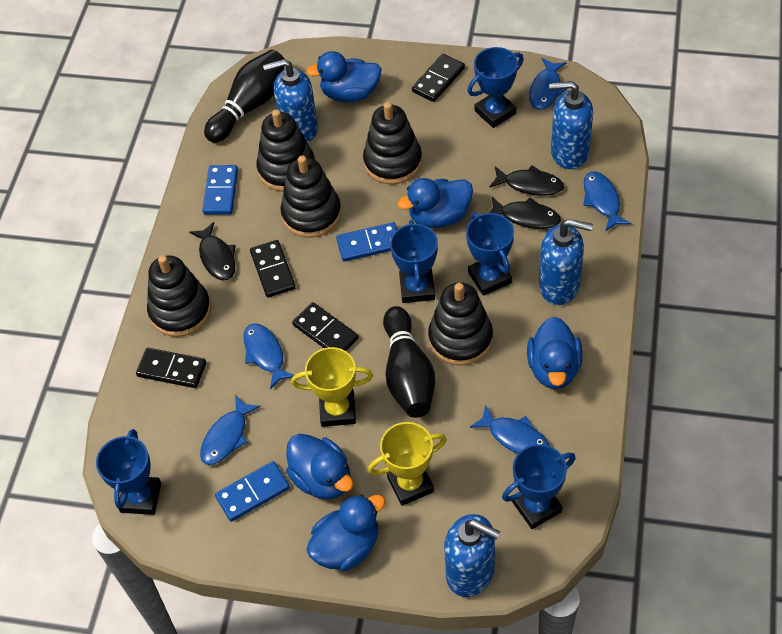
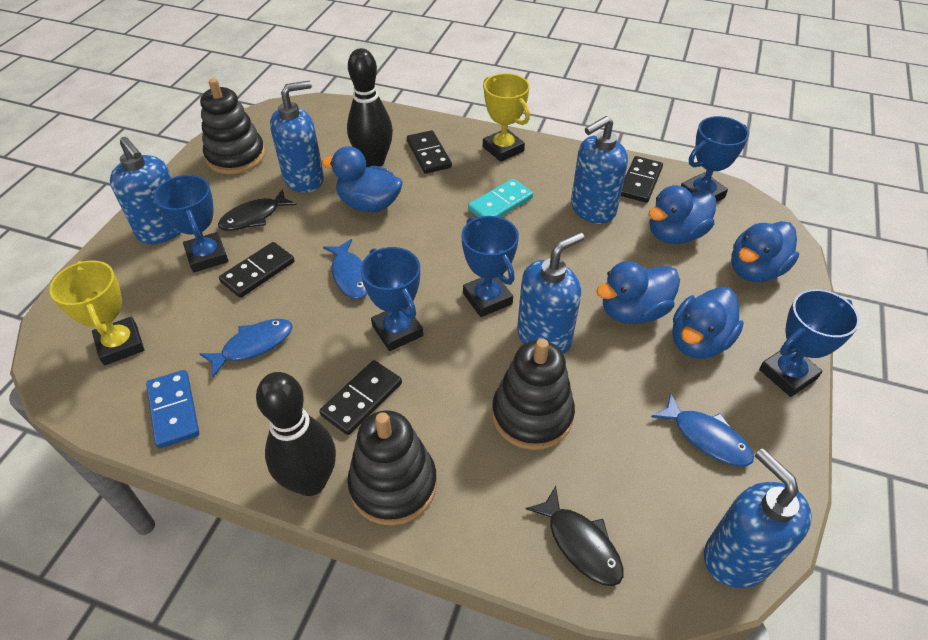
black fish: 3 -> 2
black stacking toy: 5 -> 3
blue domino: 3 -> 1
blue fish: 5 -> 3
blue soap dispenser: 4 -> 5
turquoise domino: 0 -> 1

